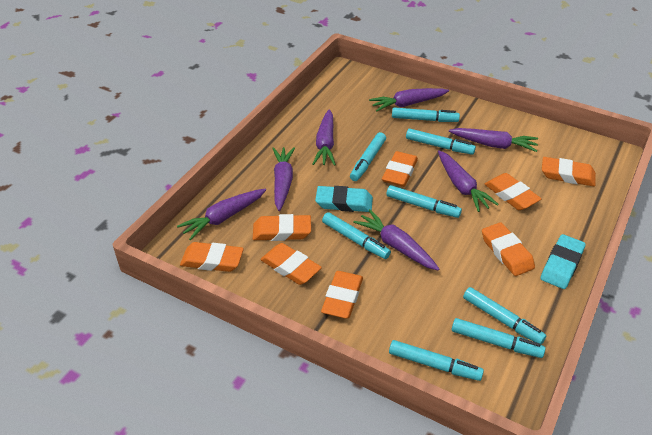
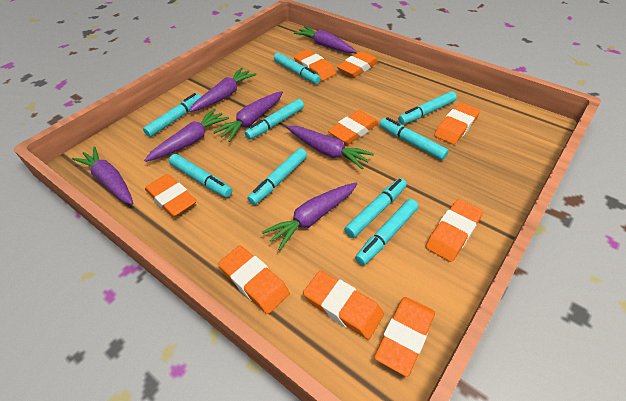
orange eraser: 8 -> 9
turquoise eraser: 2 -> 0
turquoise marker: 8 -> 9

